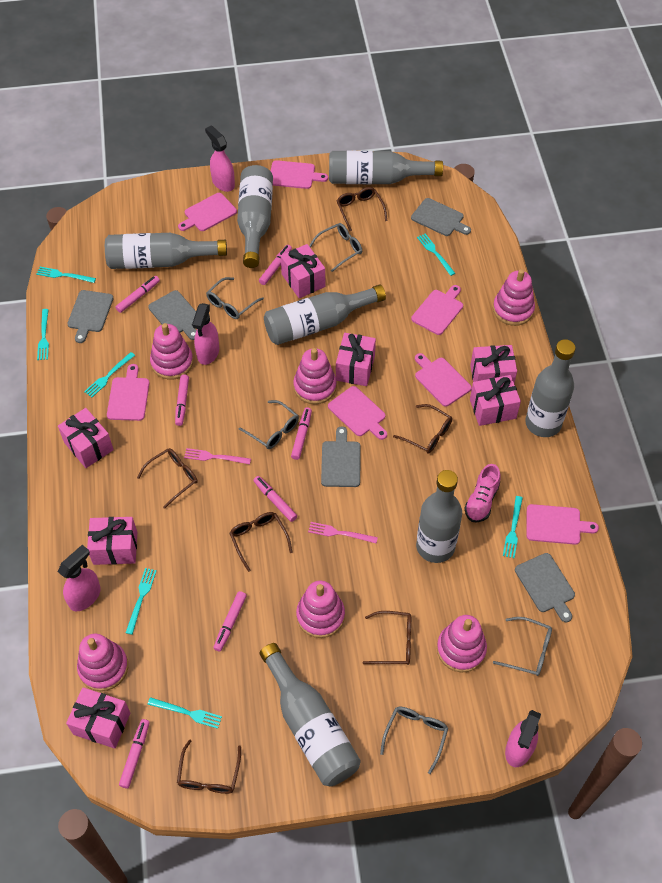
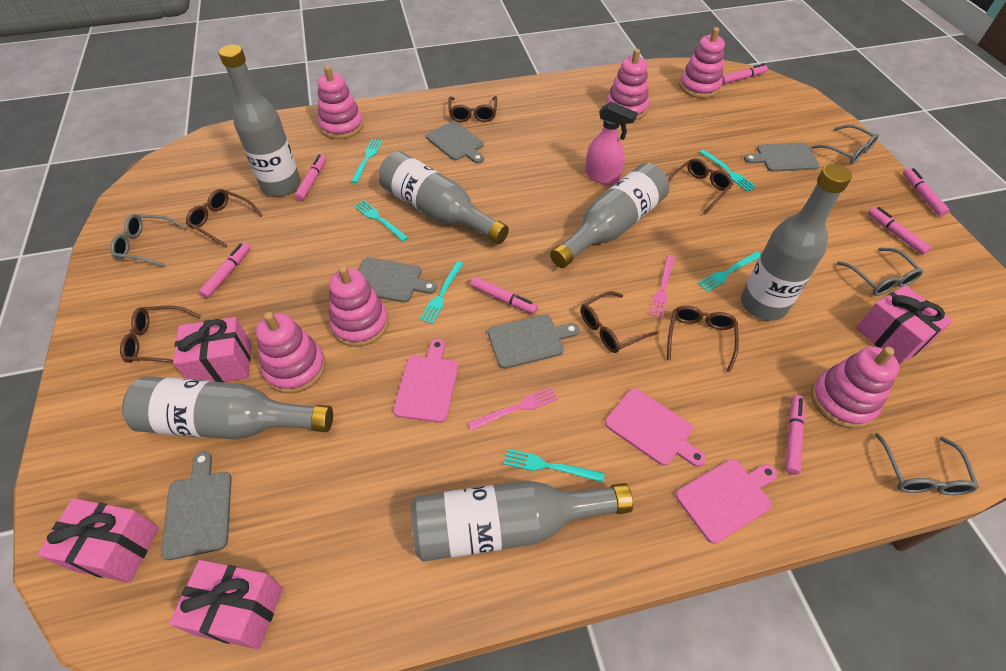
grey bottle: 7 -> 6
grey glasses: 5 -> 4
pink cutting board: 7 -> 3
pink gift: 7 -> 4
pink shoe: 1 -> 0
pink spray bottle: 4 -> 1
turquoise fork: 7 -> 6

